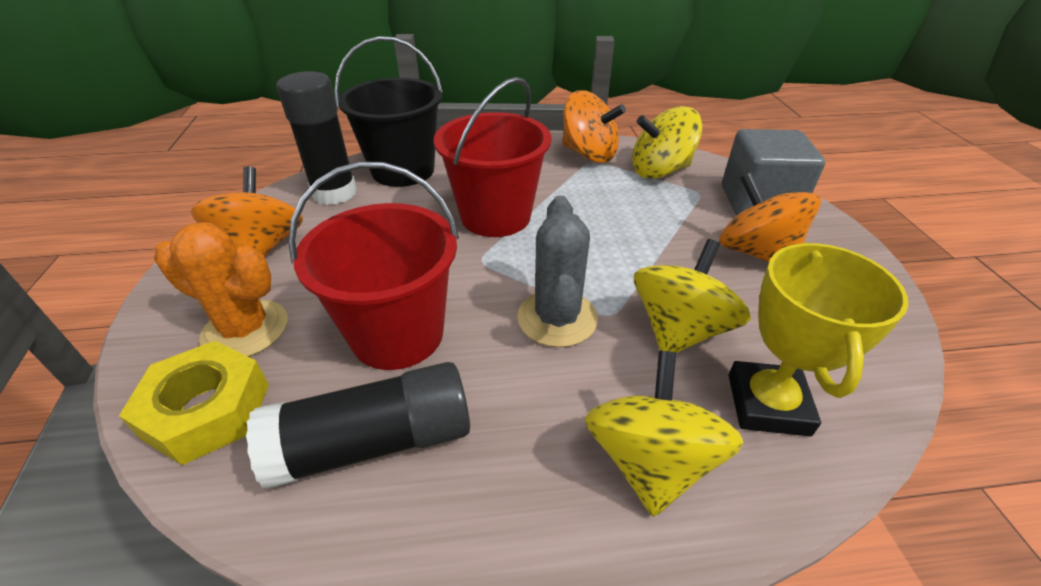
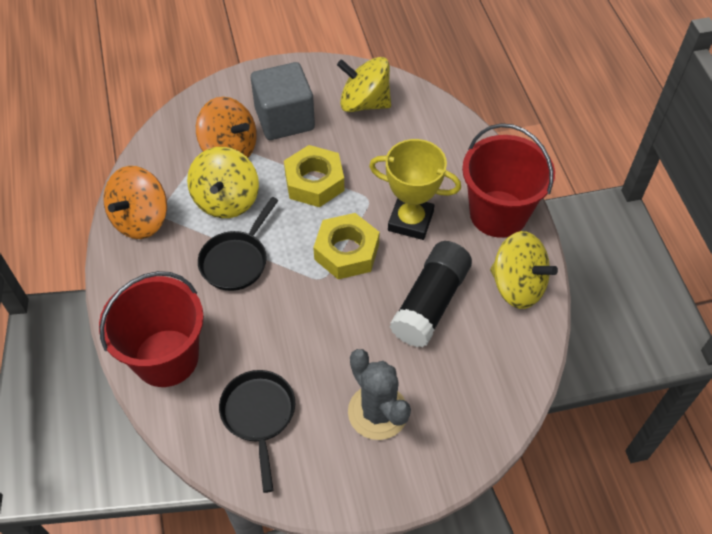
black bucket: 1 -> 0
black glue stick: 2 -> 1
black pan: 0 -> 2
orange cactus: 1 -> 0
orange spinning top: 3 -> 2
yellow nut: 1 -> 2

